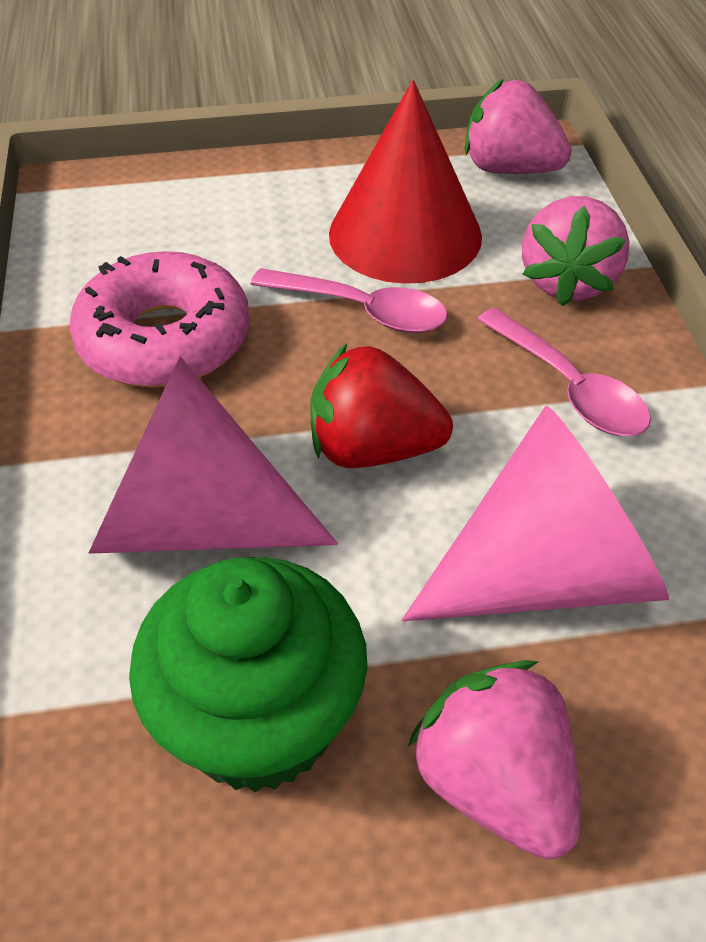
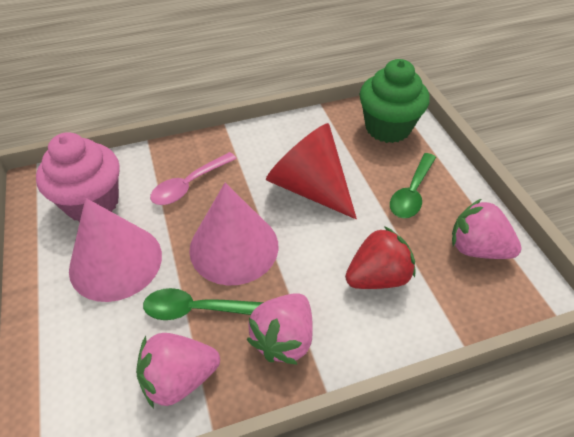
green spoon: 0 -> 2
pink cupcake: 0 -> 1
pink donut: 1 -> 0
pink spoon: 2 -> 1

